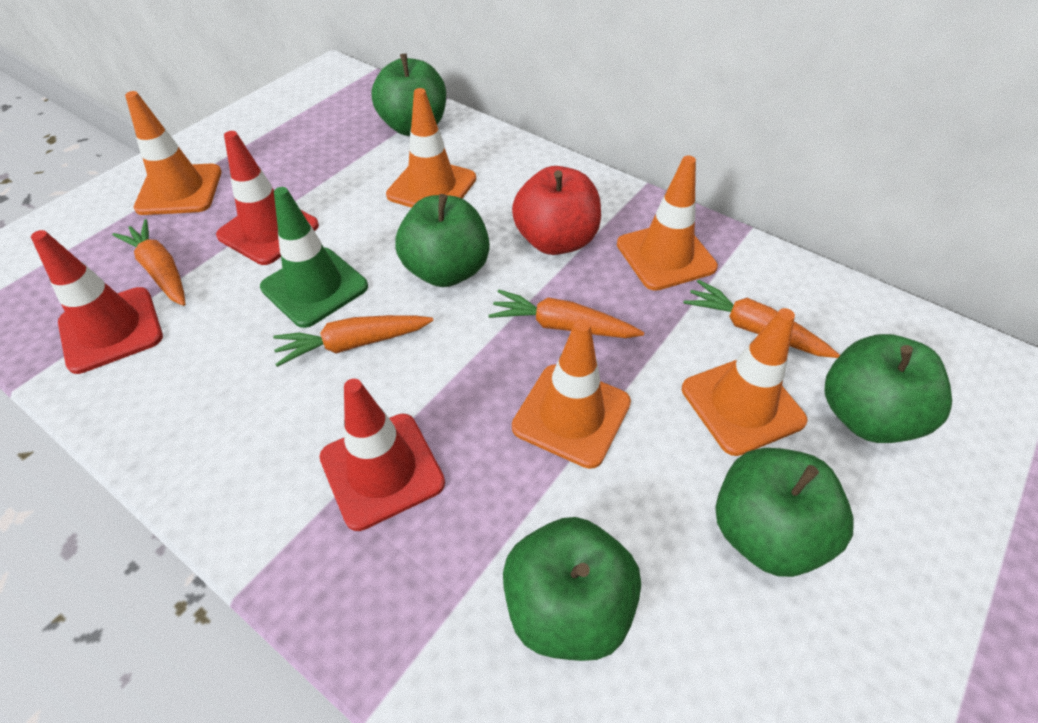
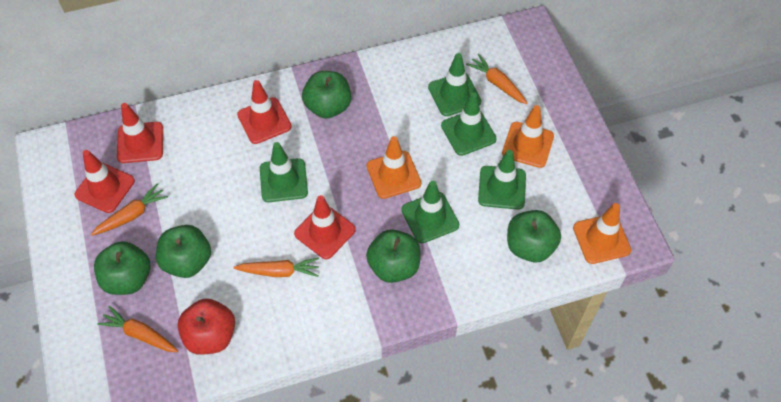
green traffic cone: 1 -> 5
orange traffic cone: 5 -> 3
red traffic cone: 3 -> 4

